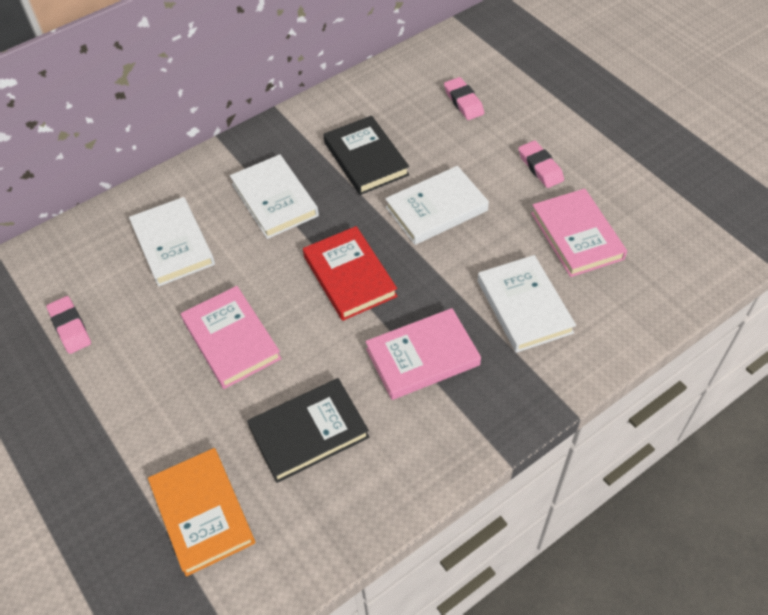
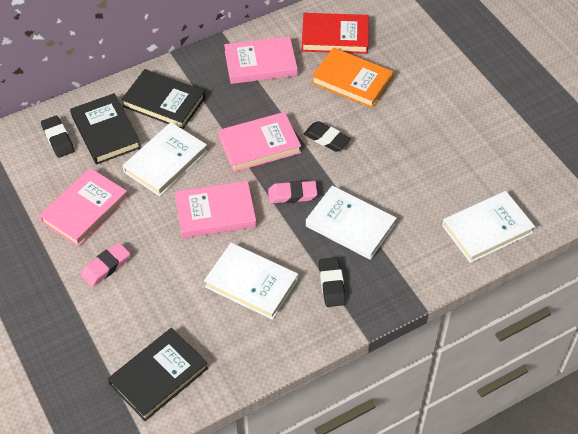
black book: 2 -> 3
black eraser: 0 -> 3
pink book: 3 -> 4
pink eraser: 3 -> 2

